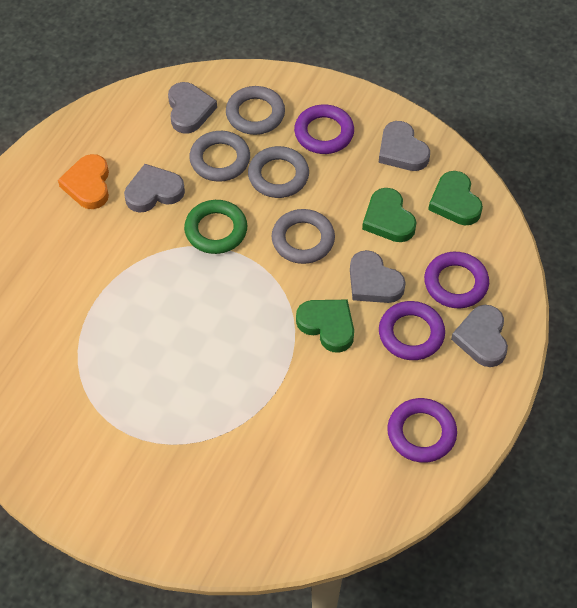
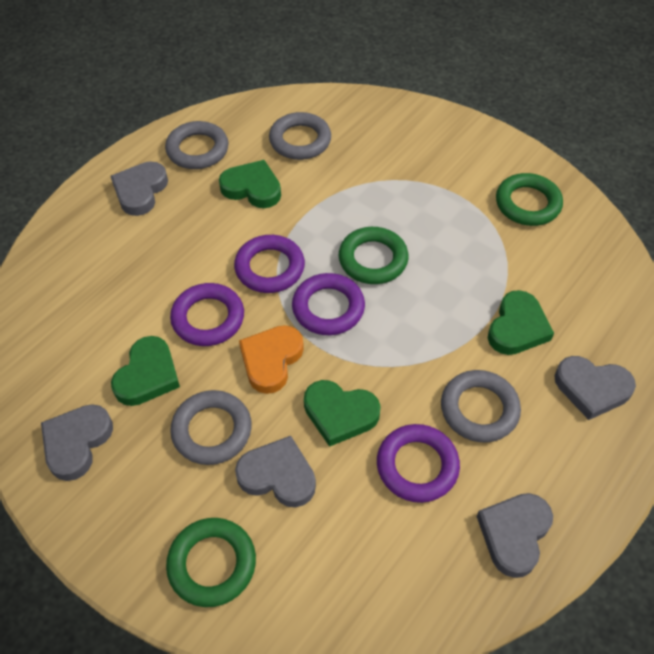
green heart: 3 -> 4
green ring: 1 -> 3

